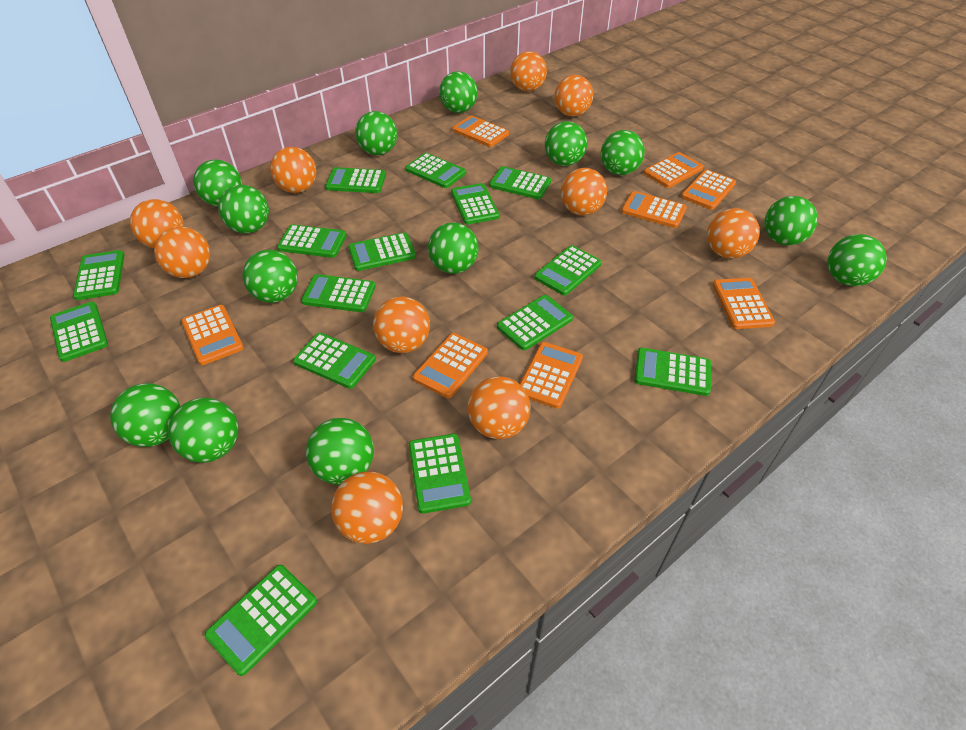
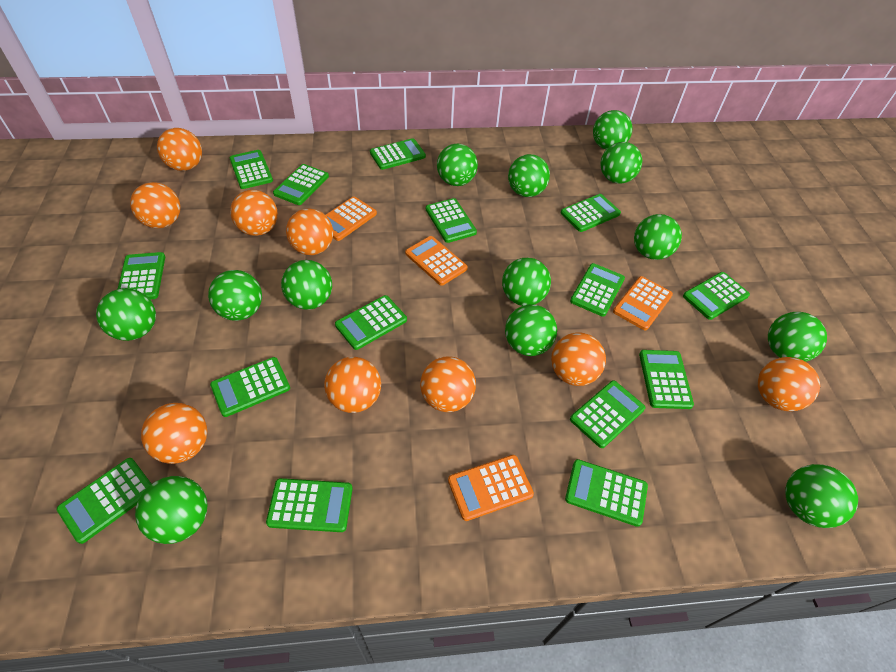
orange ball: 10 -> 9
orange calculator: 8 -> 4

